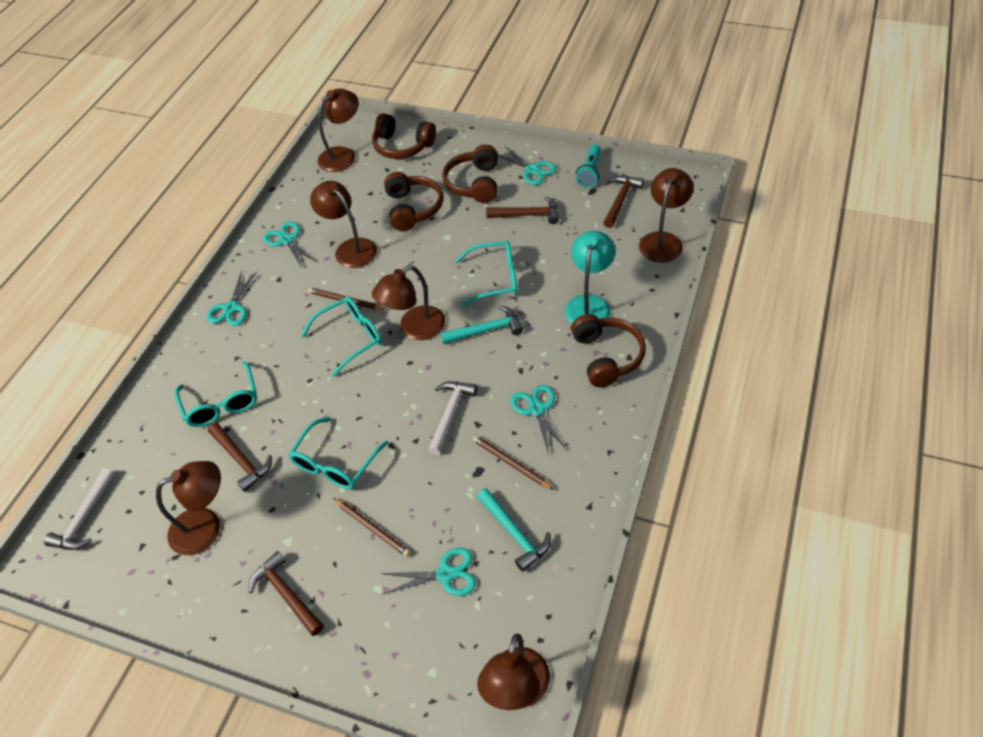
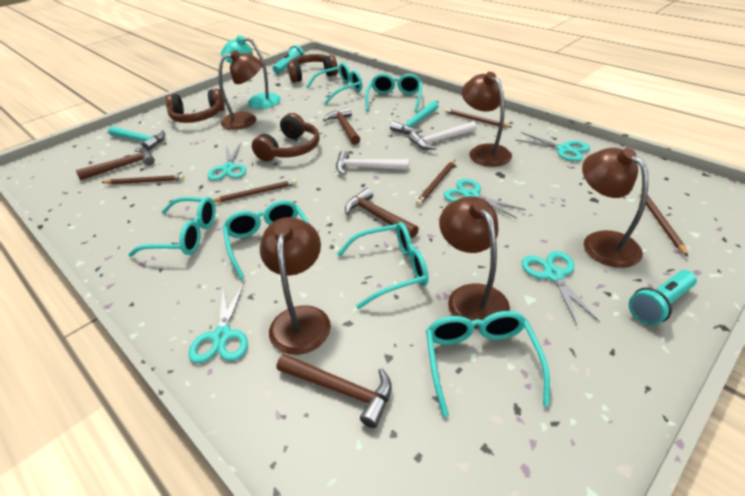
brown headphones: 4 -> 3
brown lamp: 6 -> 5
brown pencil: 3 -> 5
turquoise flashlight: 1 -> 2
turquoise glasses: 4 -> 6

